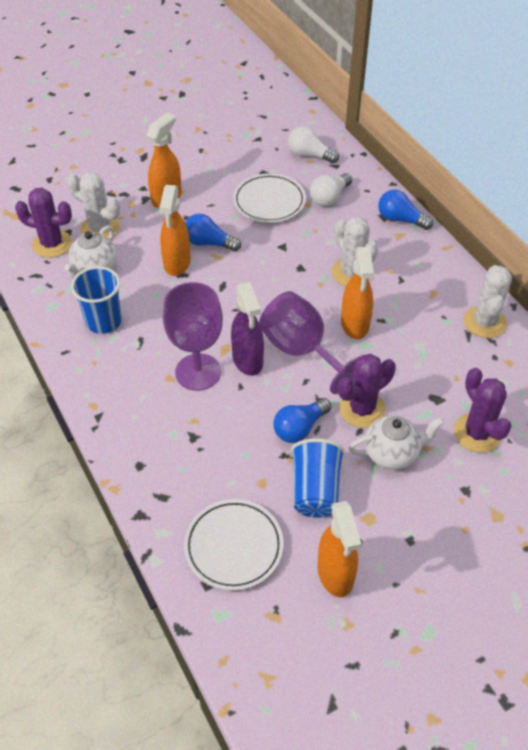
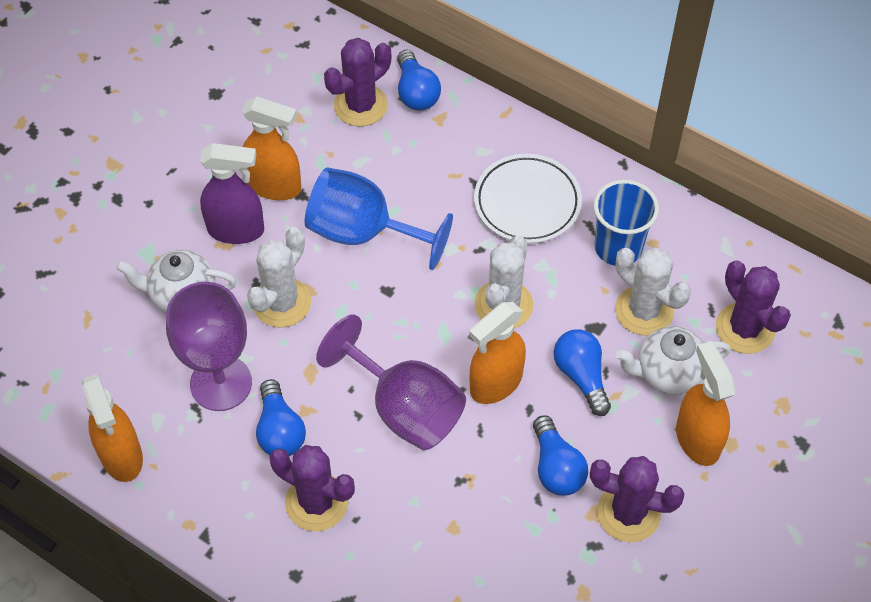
blue cup: 2 -> 1
blue goblet: 0 -> 1
blue light bulb: 3 -> 4
purple cactus: 3 -> 4
white light bulb: 2 -> 0
white plate: 2 -> 1

